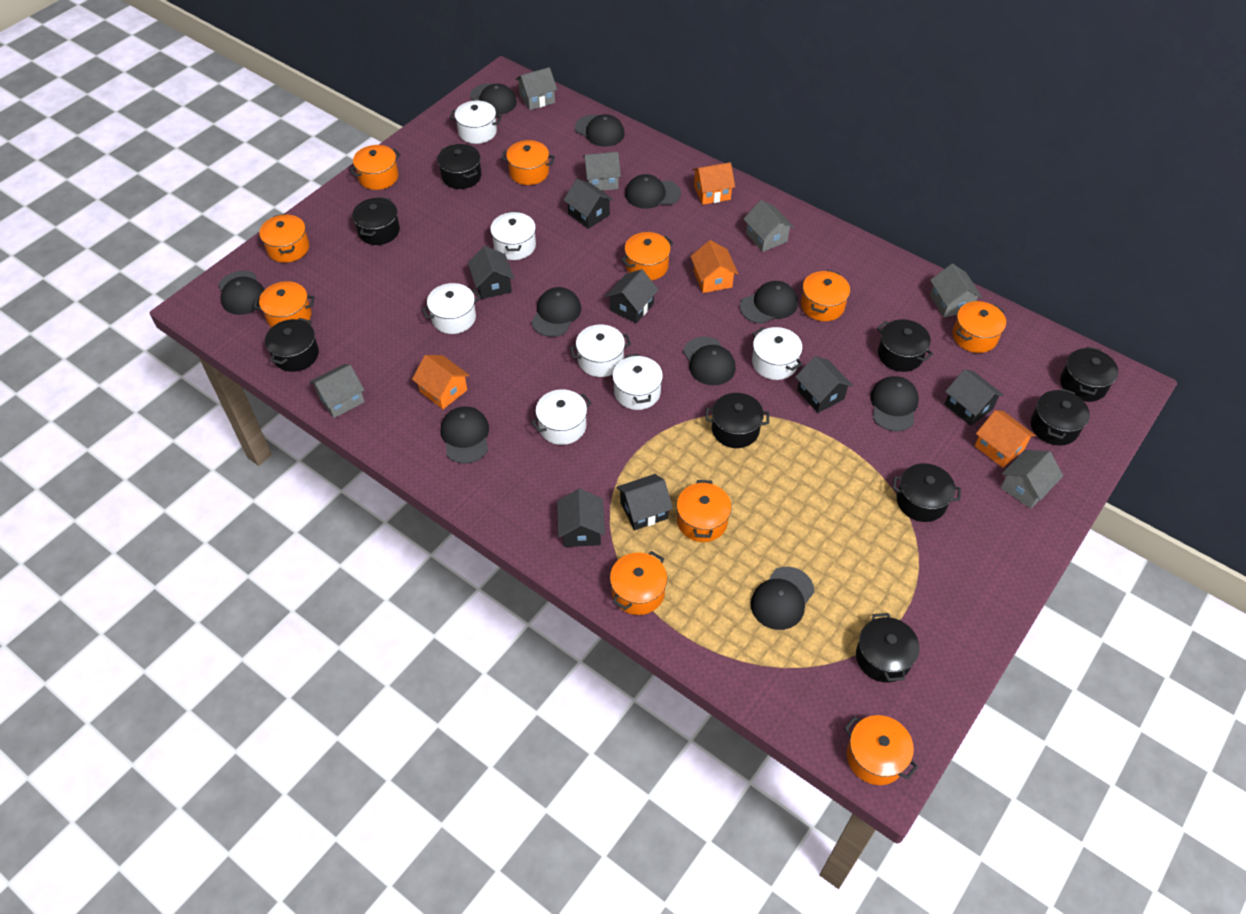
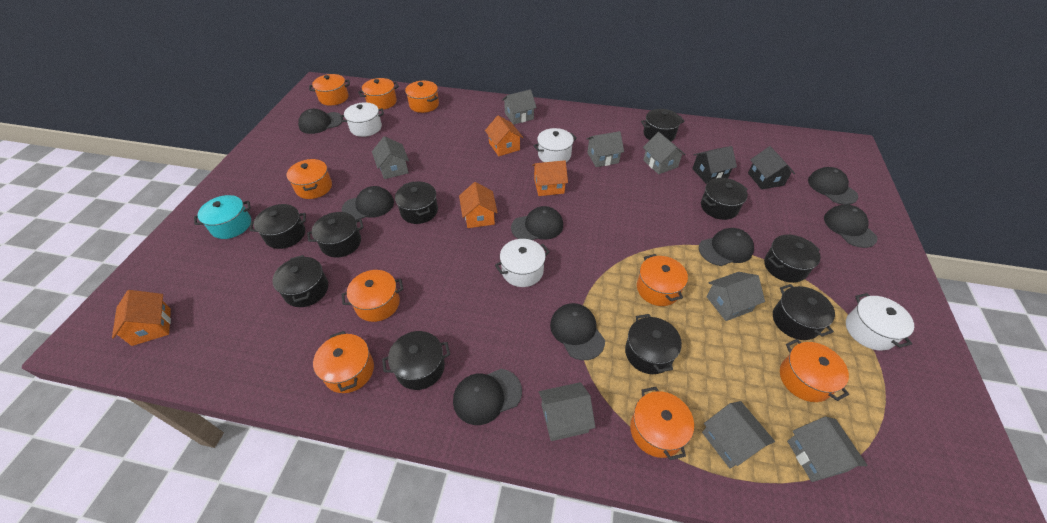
black cap: 10 -> 8
black house: 7 -> 2
black pot: 9 -> 10
grey house: 6 -> 8
orange pot: 10 -> 9
turquoise pot: 0 -> 1
white pot: 7 -> 4

